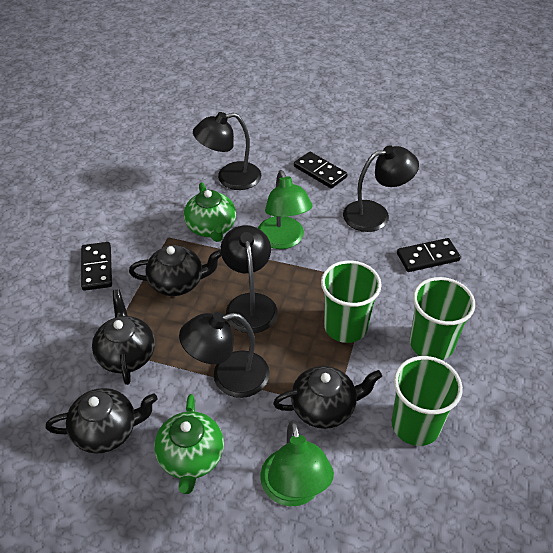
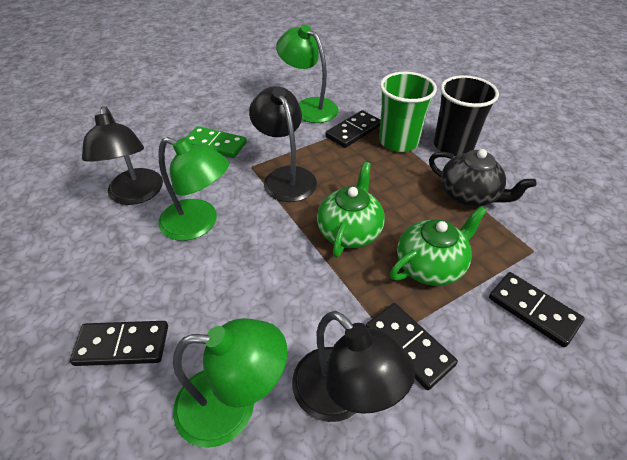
black cup: 0 -> 1
black domino: 3 -> 4
black lamp: 4 -> 3
black teapot: 4 -> 1
green cup: 3 -> 1
green domino: 0 -> 1
green lamp: 2 -> 3

